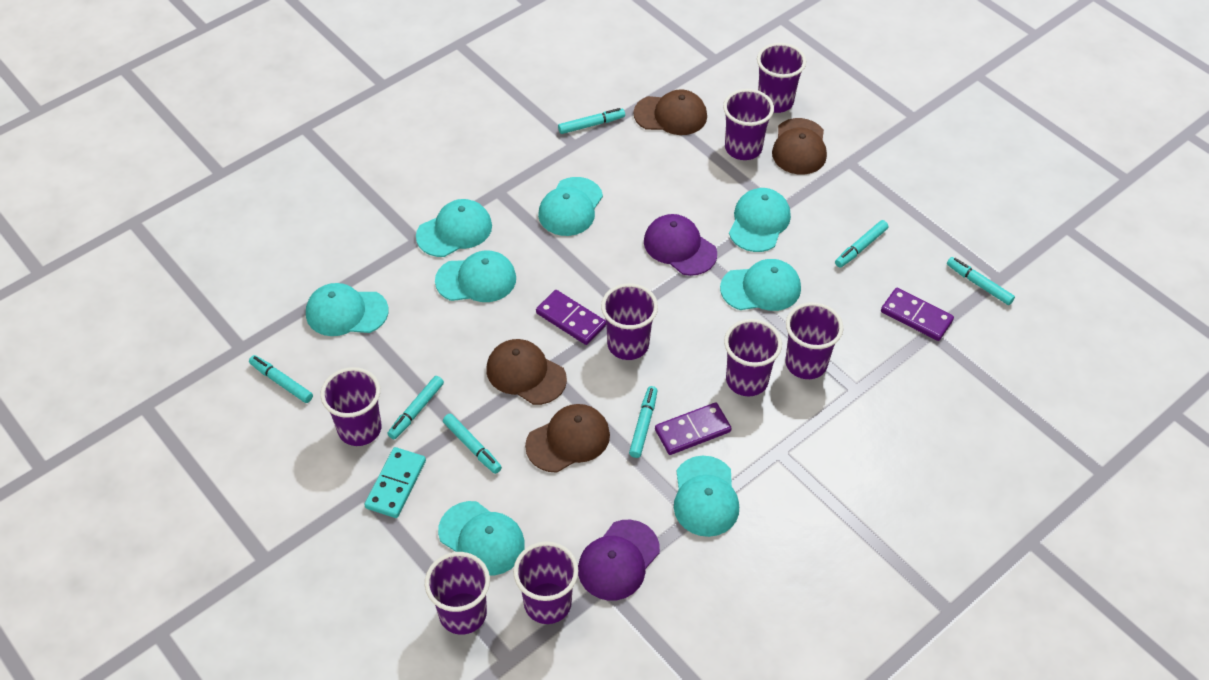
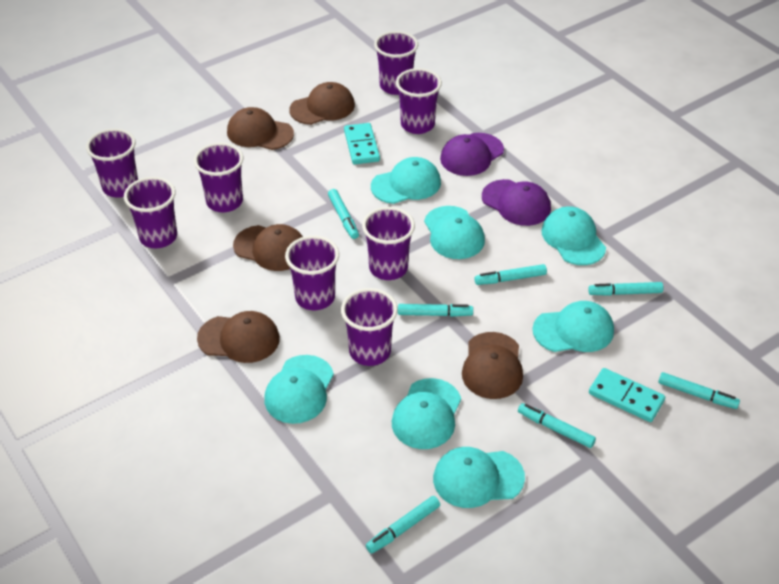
brown cap: 4 -> 5
purple domino: 3 -> 0
turquoise cap: 8 -> 7
turquoise domino: 1 -> 2

